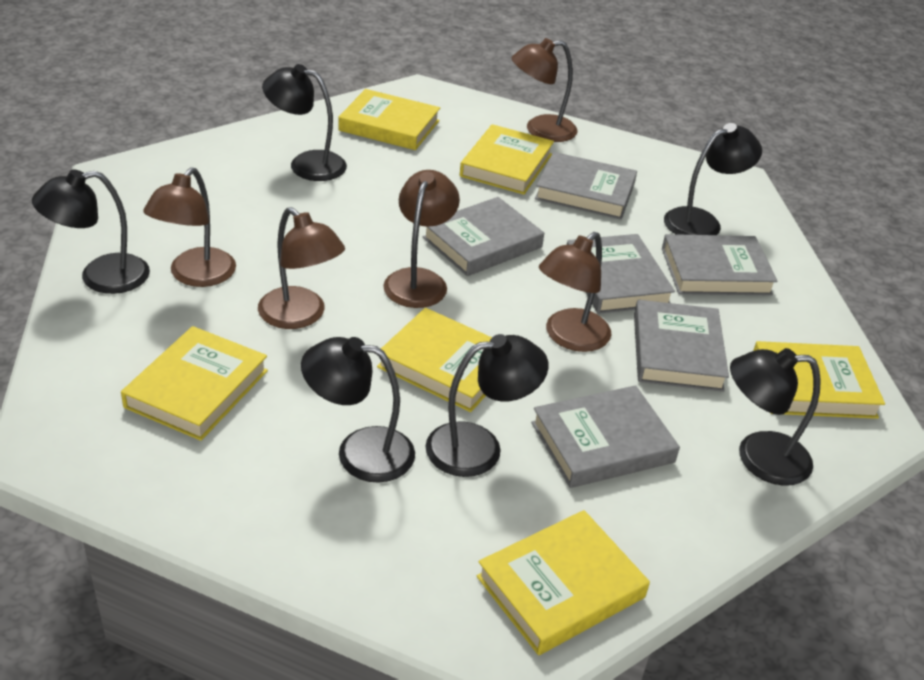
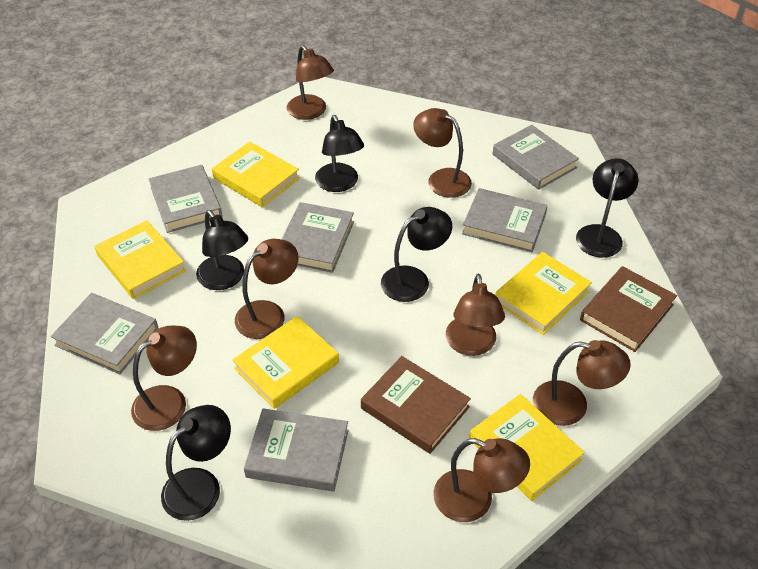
black lamp: 6 -> 5
brown book: 0 -> 2
brown lamp: 5 -> 7
yellow book: 6 -> 5

